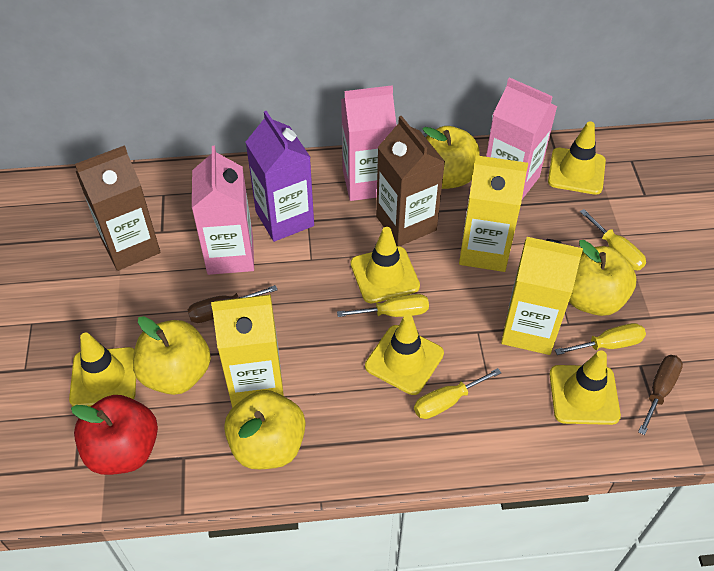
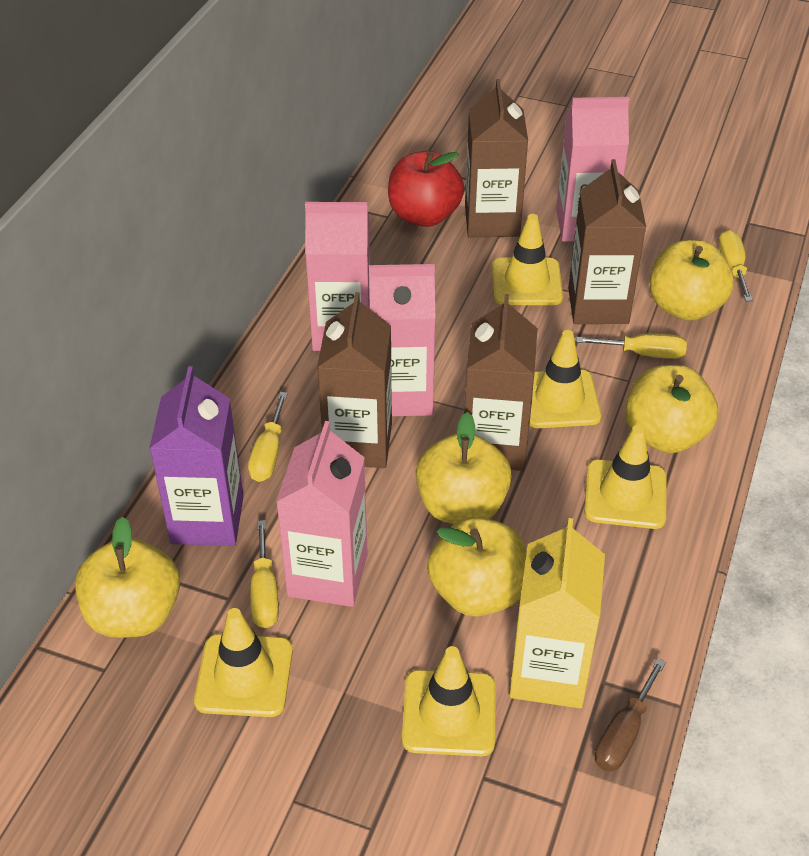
brown carton: 2 -> 4
brown screwdriver: 2 -> 1
pink carton: 3 -> 4
yellow apple: 4 -> 5
yellow carton: 3 -> 1

